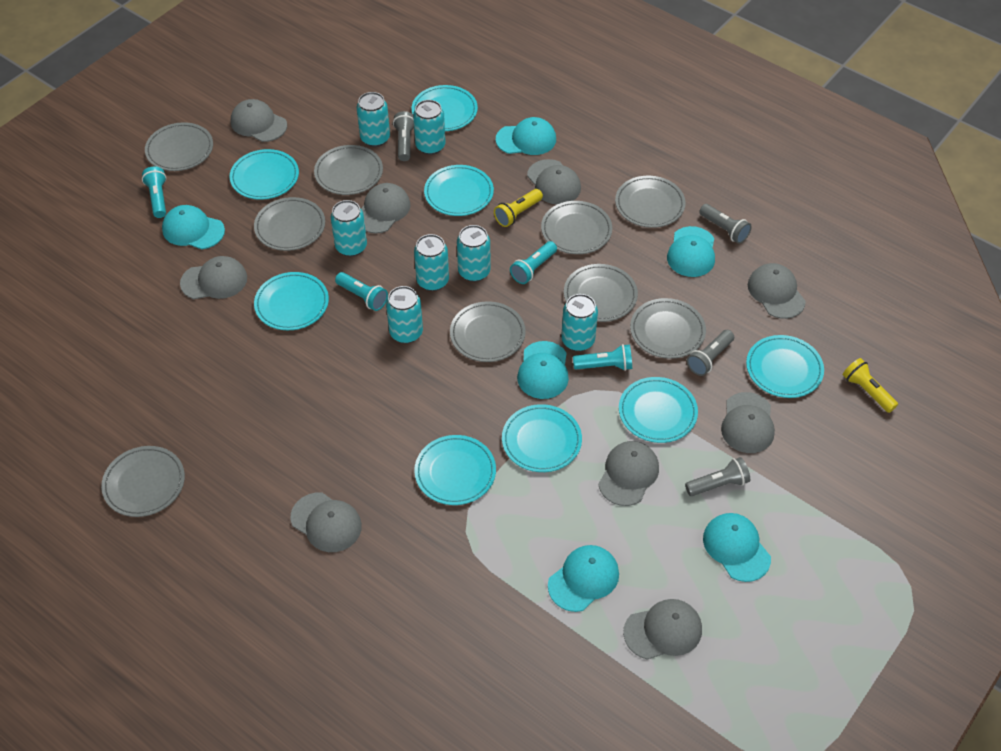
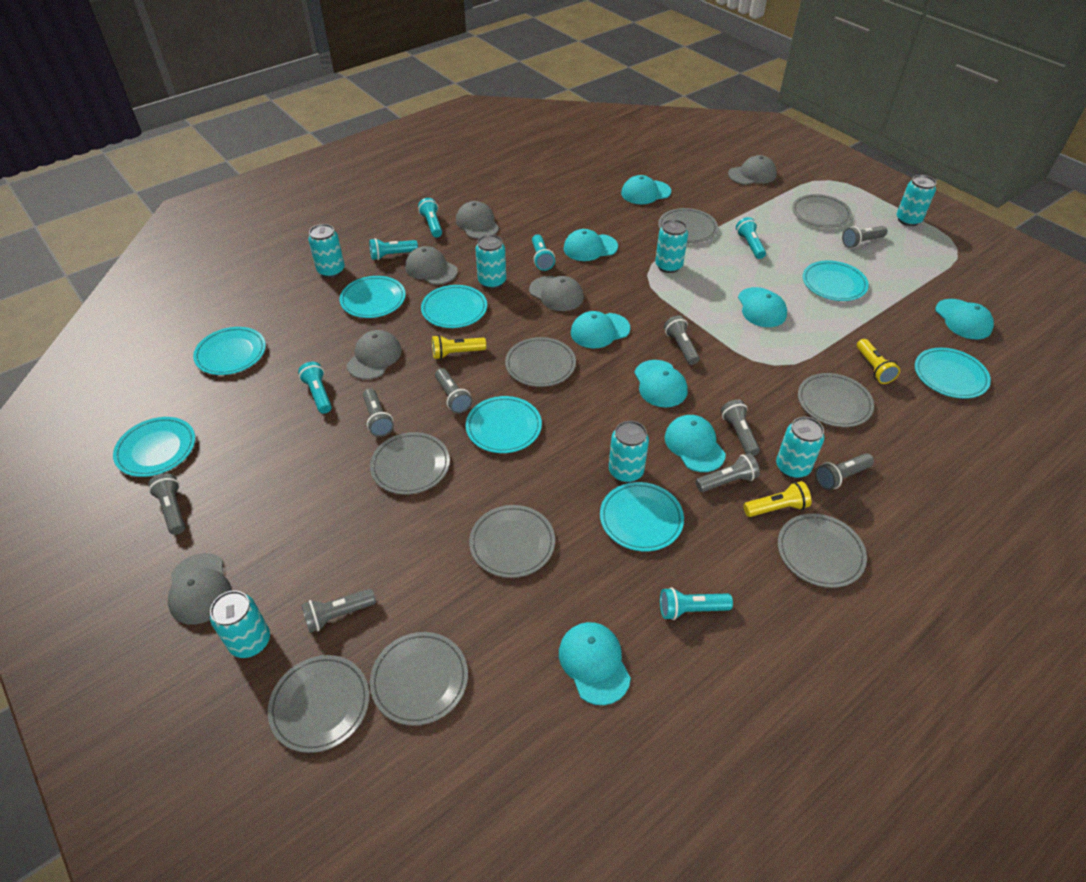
grey cap: 9 -> 6
grey flashlight: 4 -> 9
turquoise cap: 6 -> 8
turquoise flashlight: 4 -> 6
yellow flashlight: 2 -> 3

